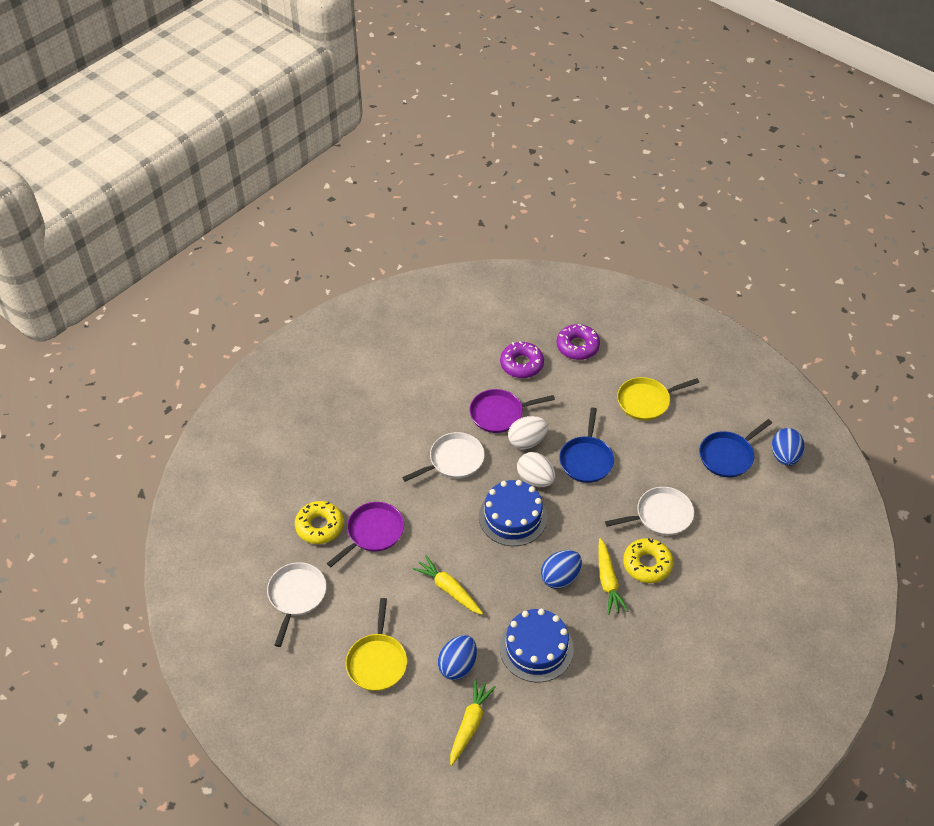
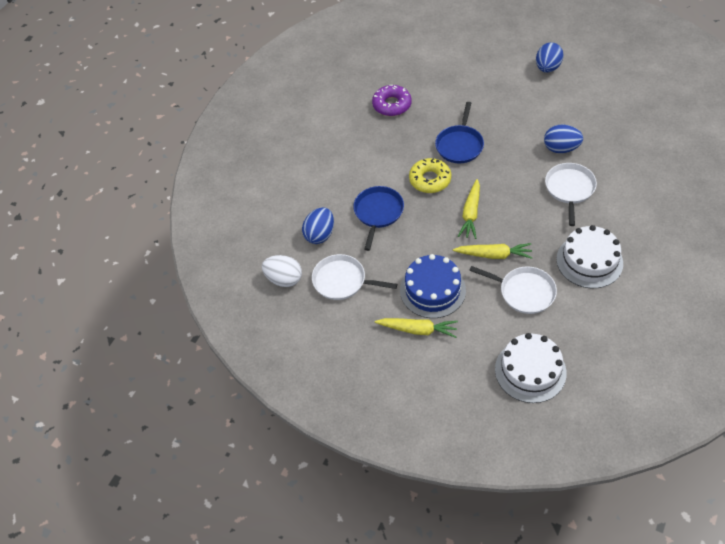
blue cake: 2 -> 1
purple donut: 2 -> 1
purple pan: 2 -> 0
white cake: 0 -> 2
white egg: 2 -> 1
yellow donut: 2 -> 1
yellow pan: 2 -> 0

